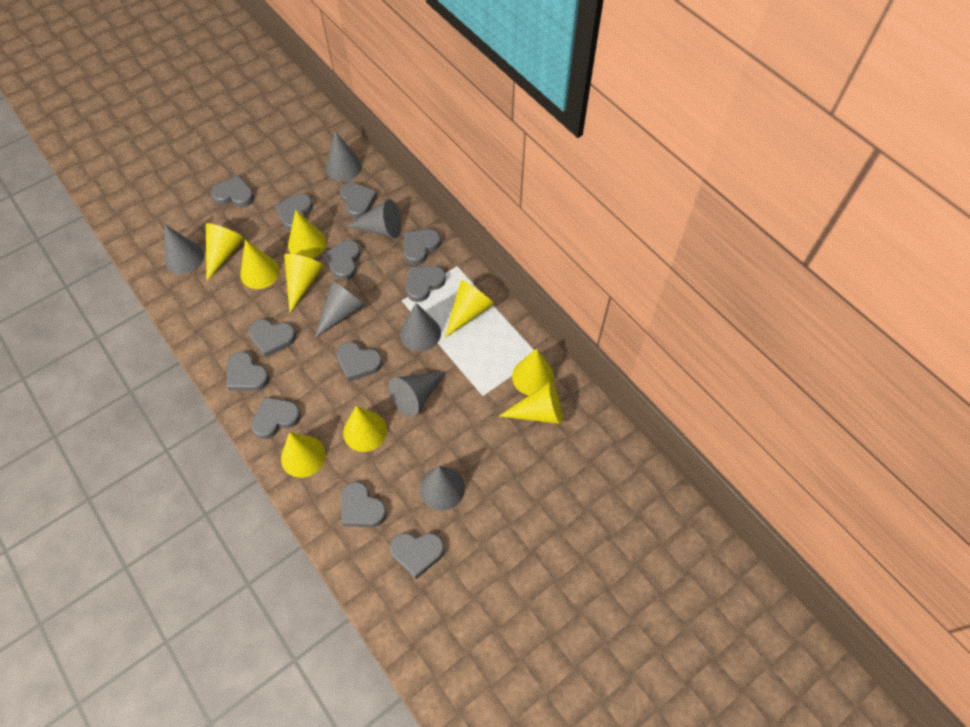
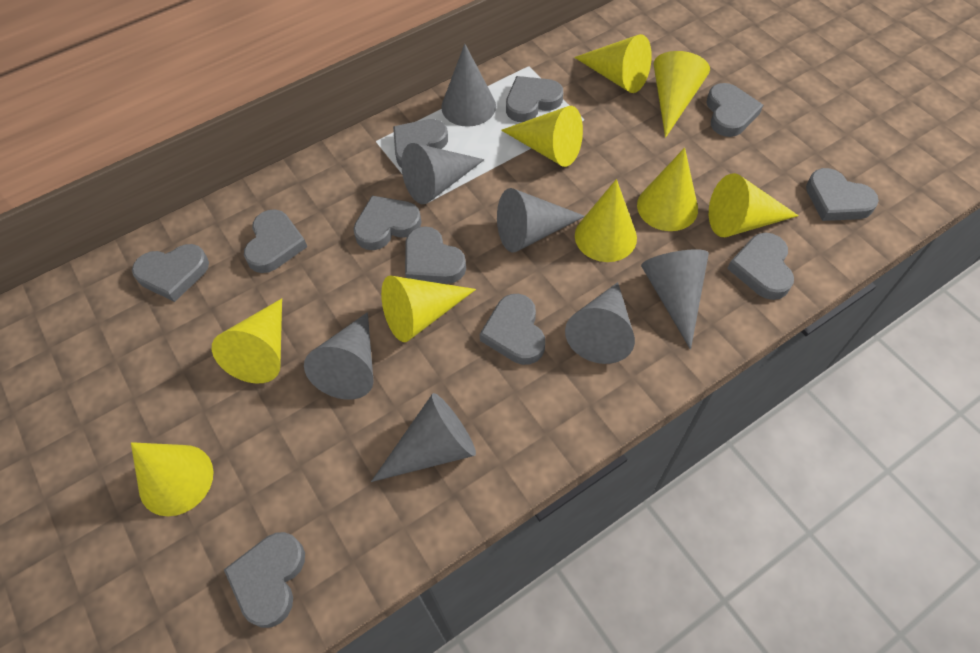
grey heart: 12 -> 11

